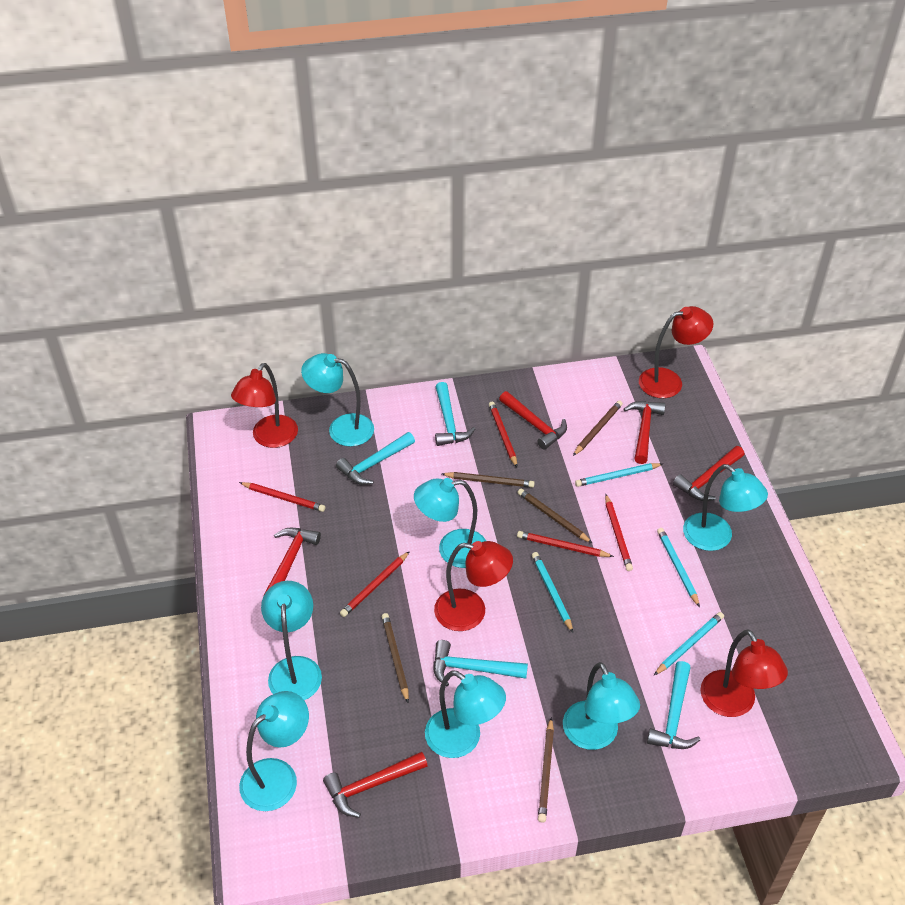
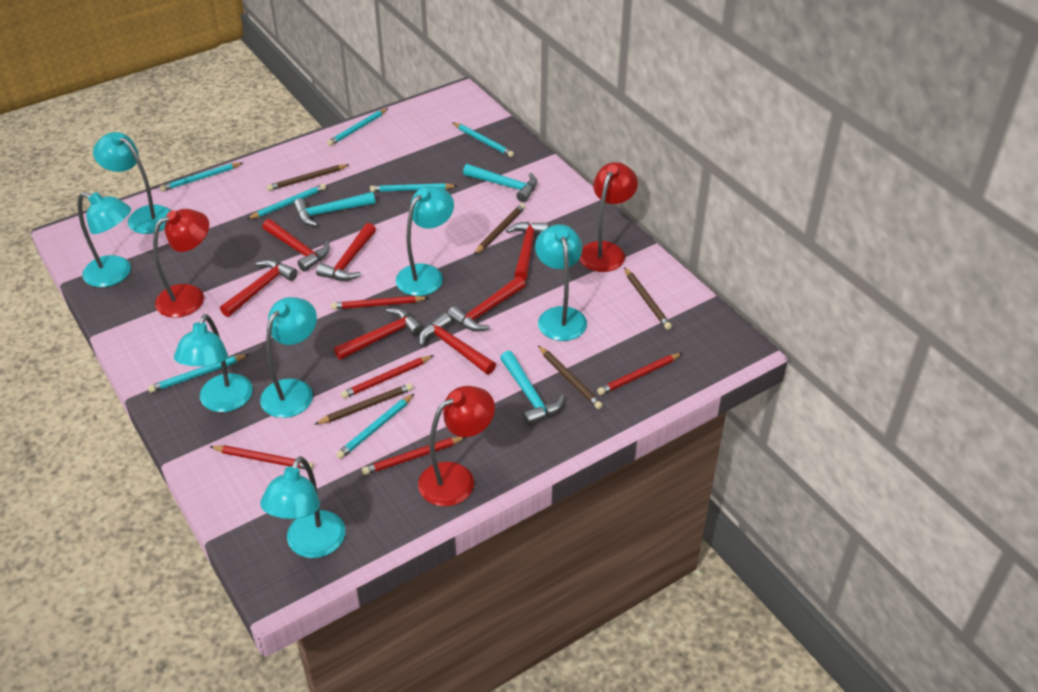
red hammer: 5 -> 7
red lamp: 4 -> 3
turquoise hammer: 4 -> 3
turquoise pencil: 4 -> 7

